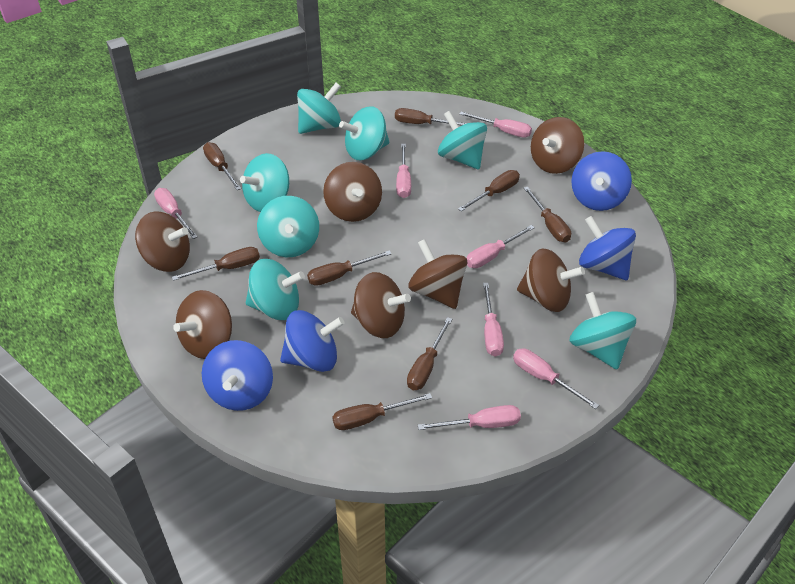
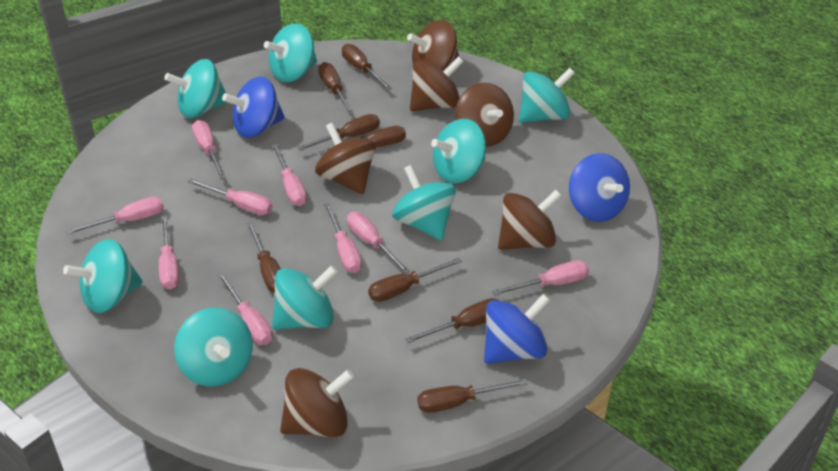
blue spinning top: 4 -> 3
brown spinning top: 7 -> 6
pink screwdriver: 7 -> 9
turquoise spinning top: 7 -> 8

